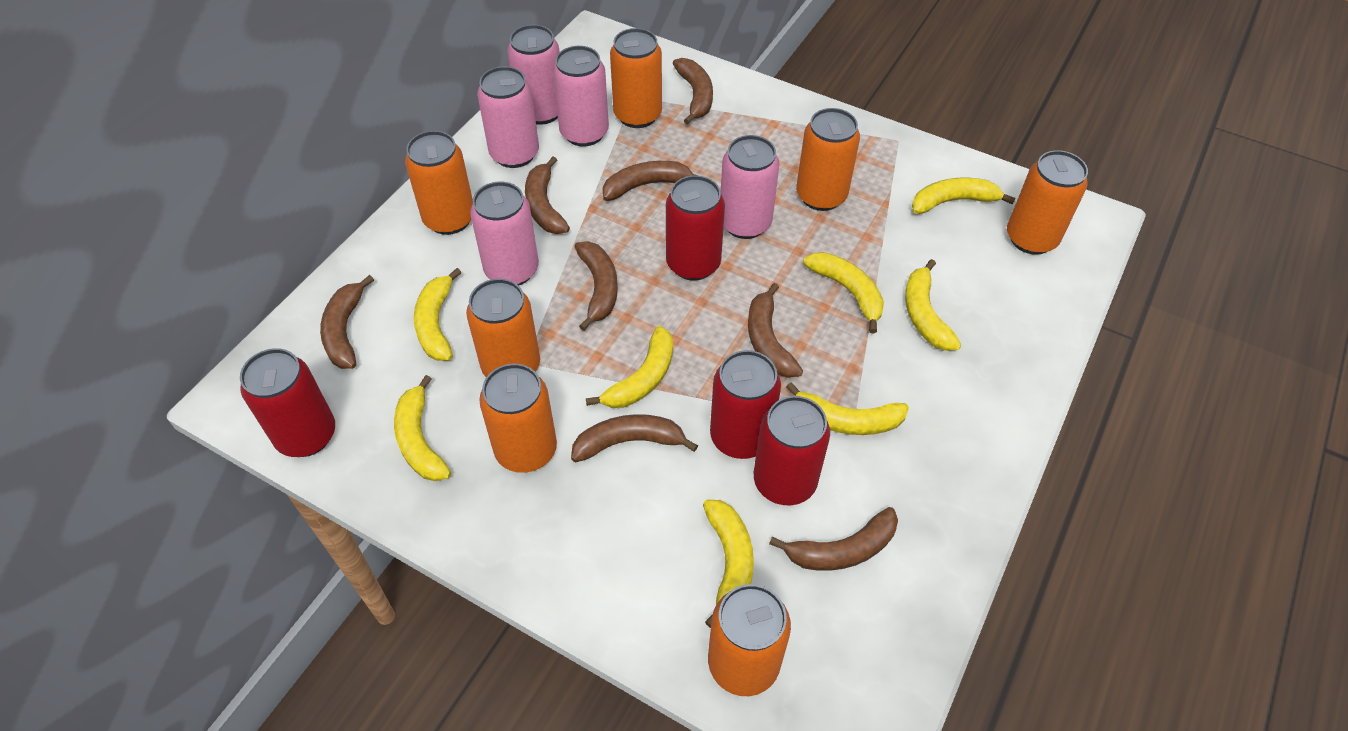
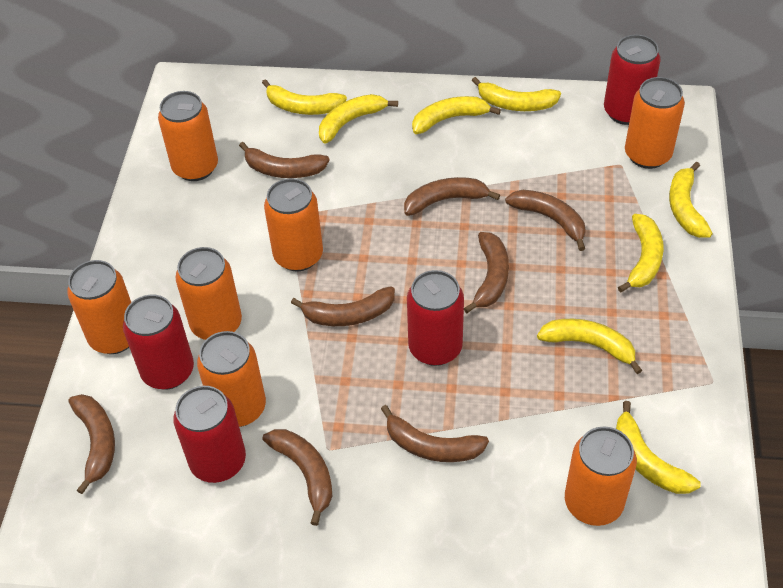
pink can: 5 -> 0

